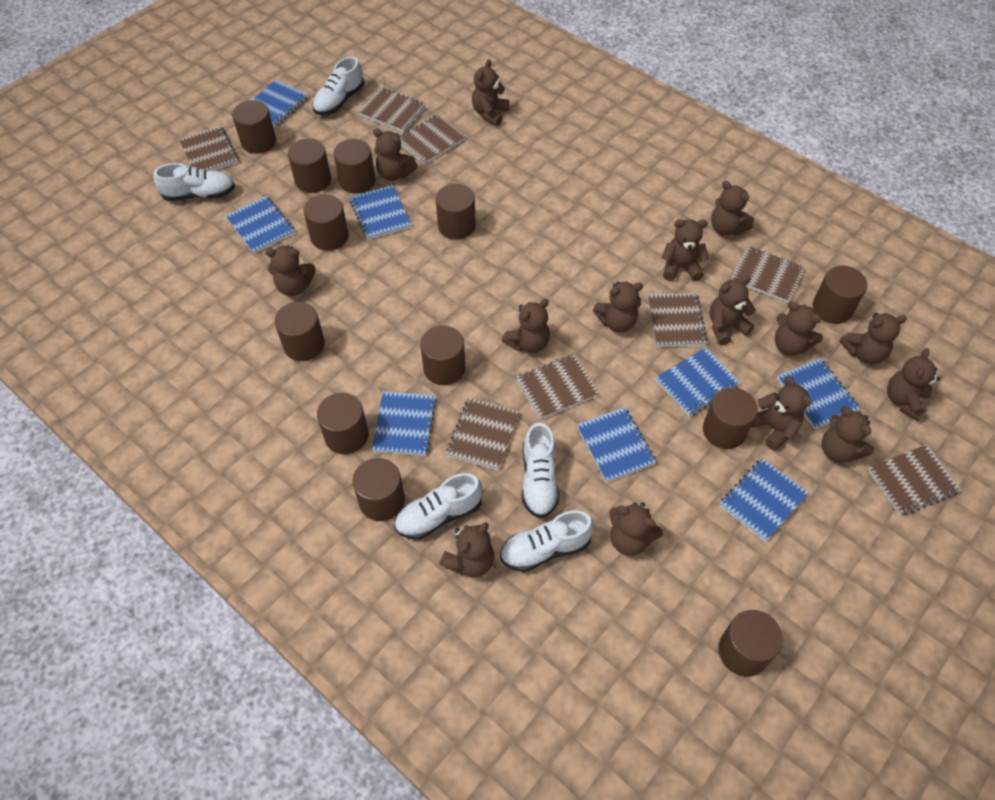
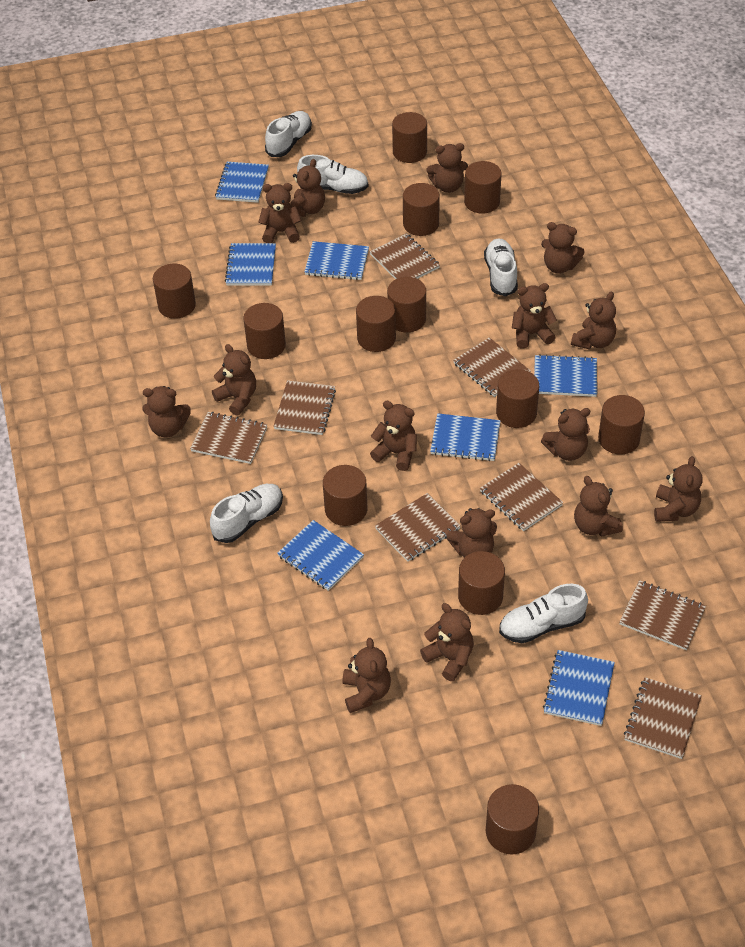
blue notebook: 8 -> 7

